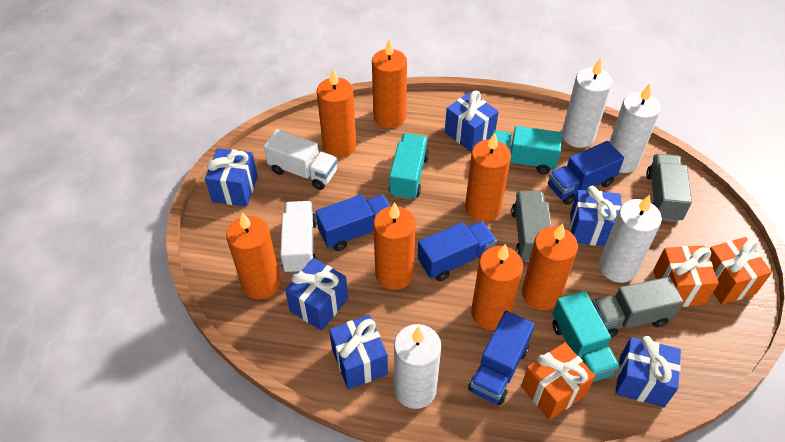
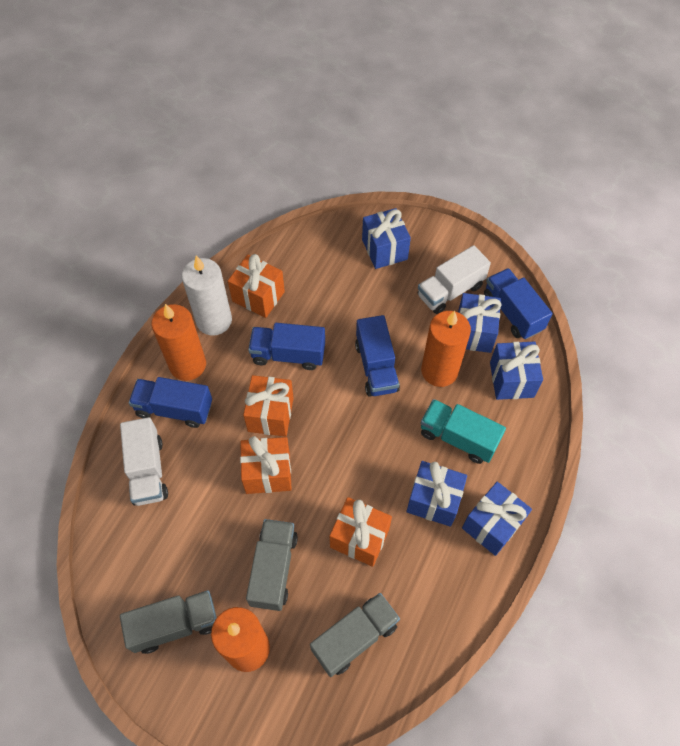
blue gift: 6 -> 5
orange candle: 7 -> 3
orange gift: 3 -> 4
turquoise truck: 3 -> 1
white candle: 4 -> 1

